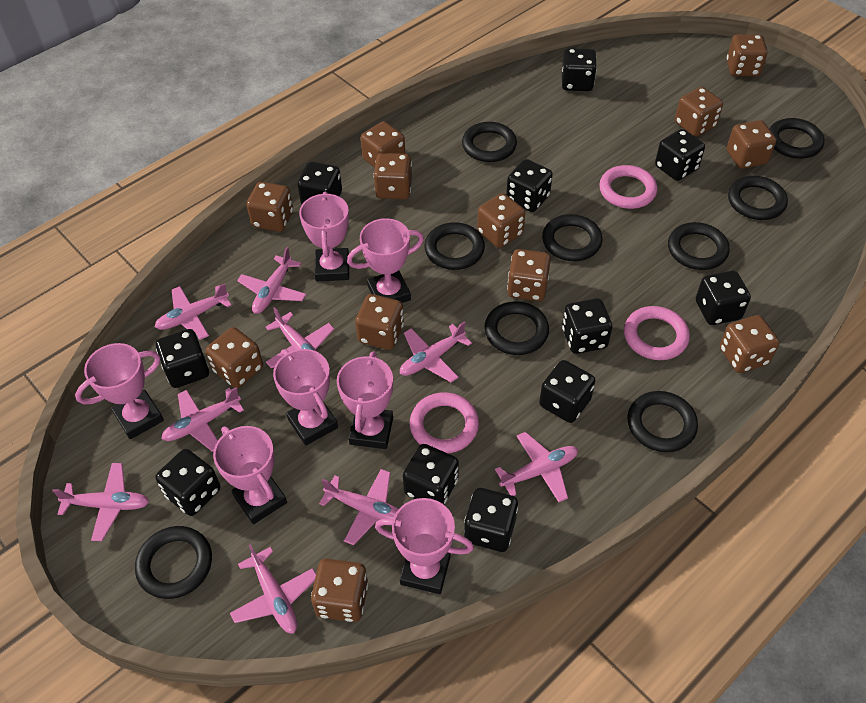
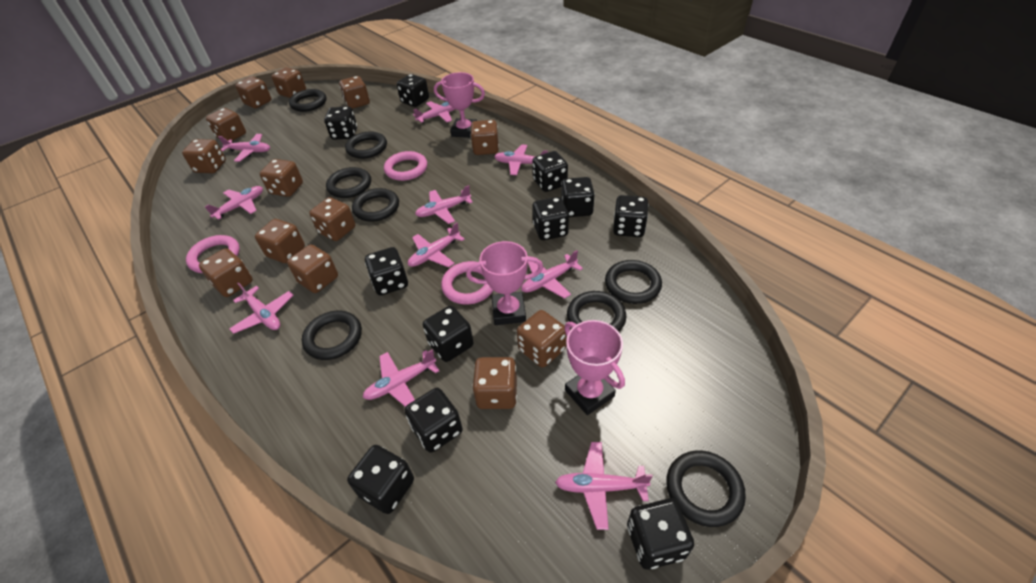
black ring: 9 -> 8
brown dice: 12 -> 13
pink plane: 9 -> 10
pink trophy: 7 -> 3

